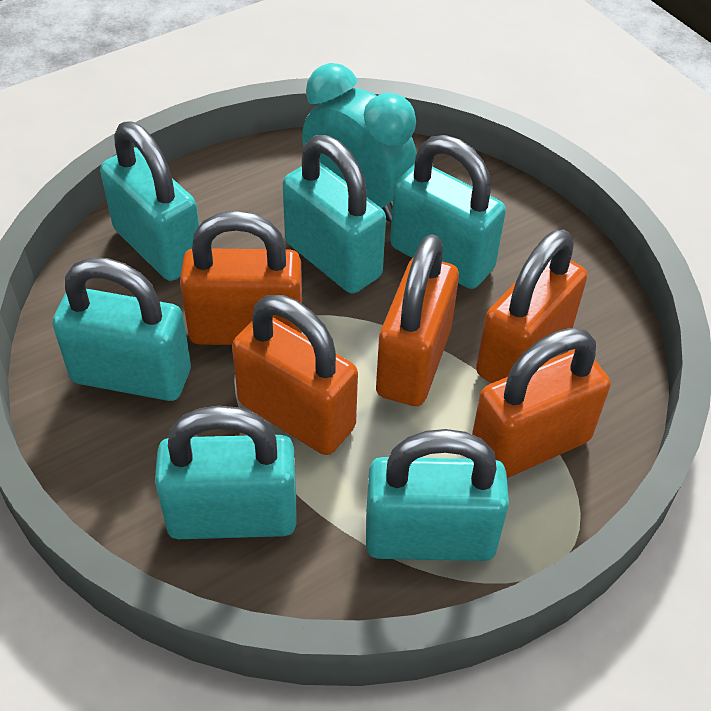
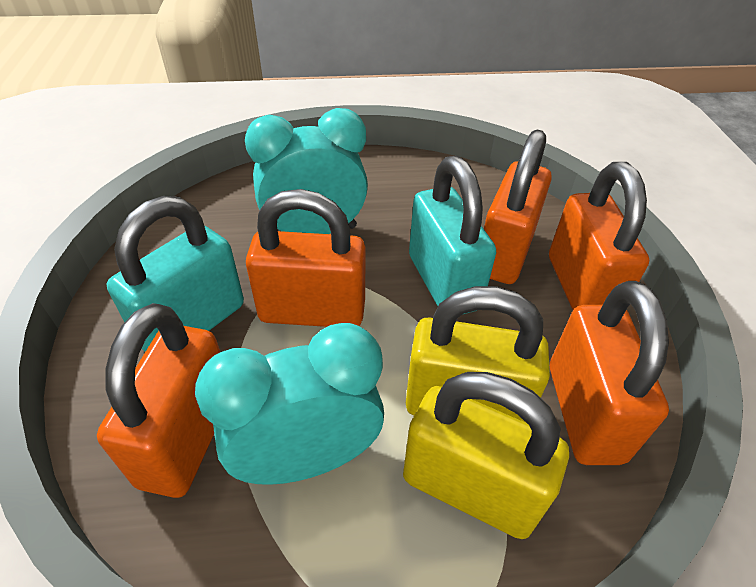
turquoise clock: 1 -> 2
turquoise padlock: 6 -> 2
yellow padlock: 0 -> 2

